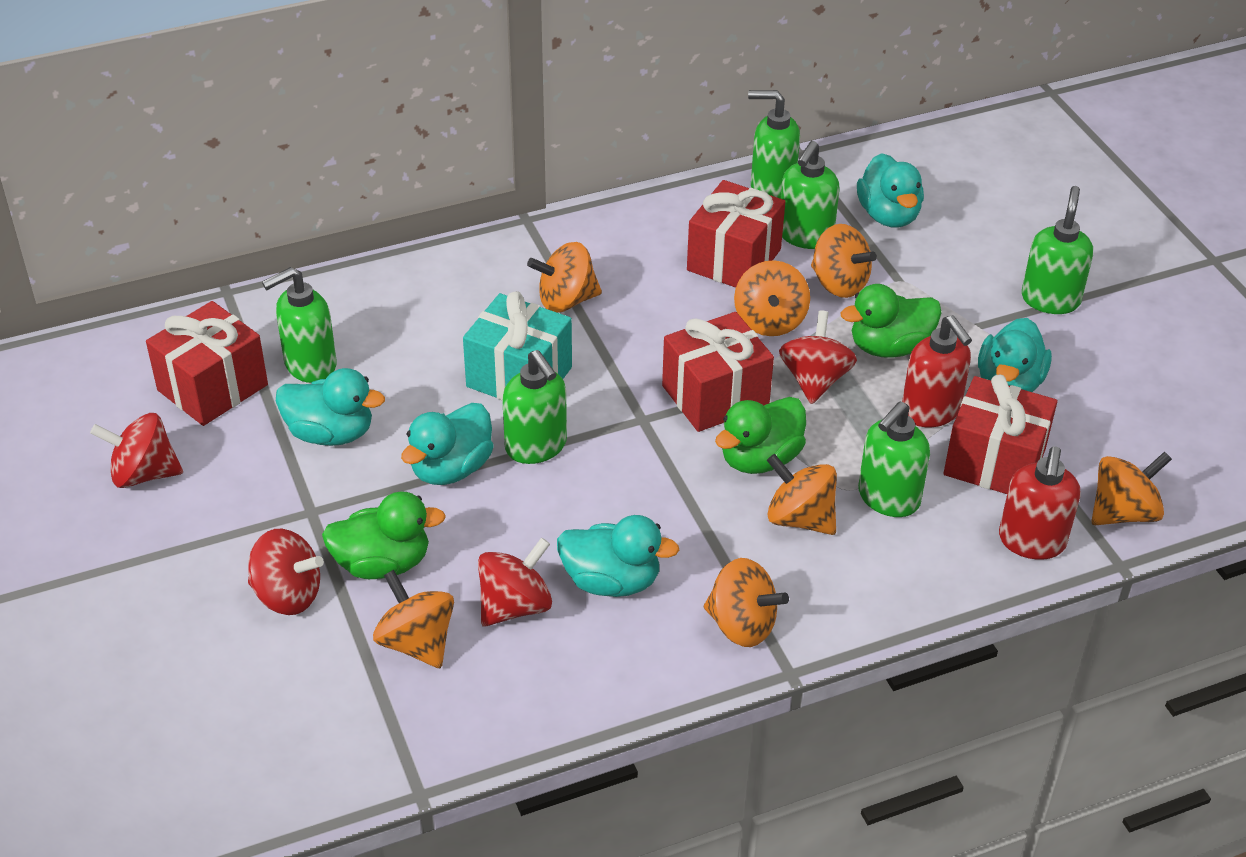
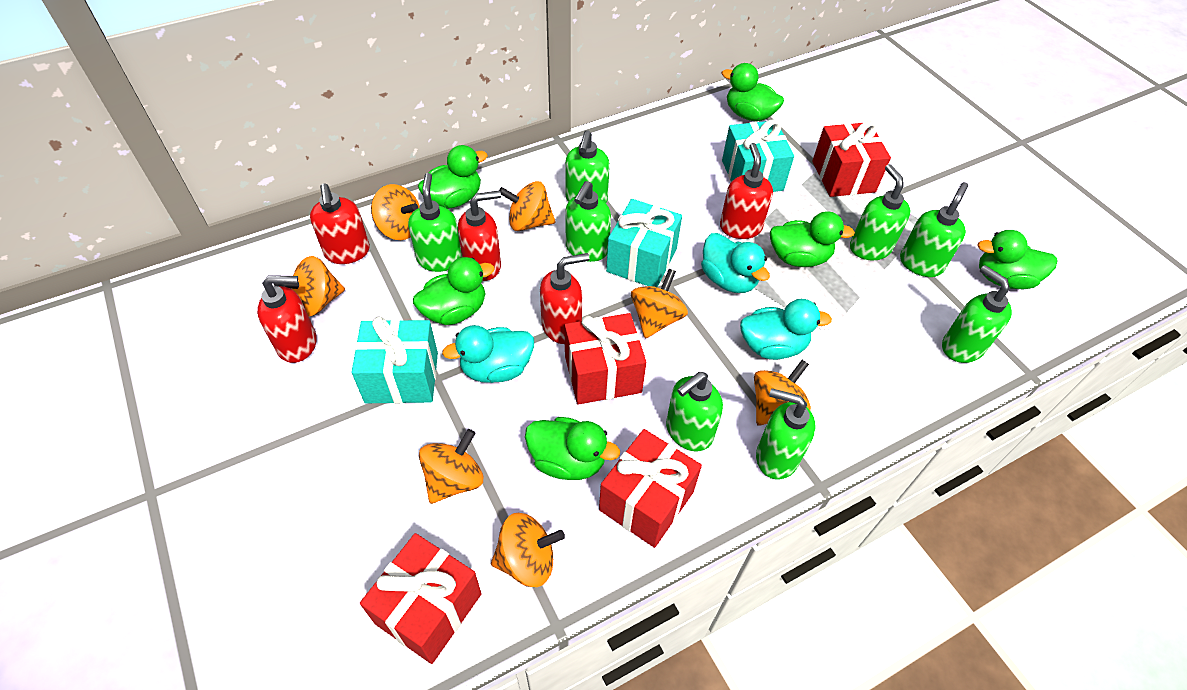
green duck: 3 -> 6
green soap dispenser: 6 -> 8
red soap dispenser: 2 -> 5
red spinning top: 4 -> 0
turquoise duck: 5 -> 3
turquoise gift: 1 -> 3

